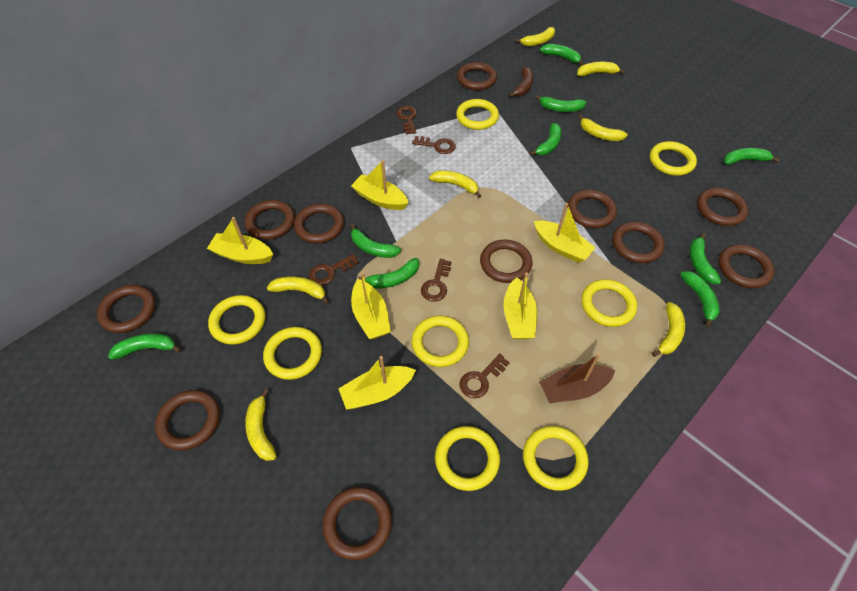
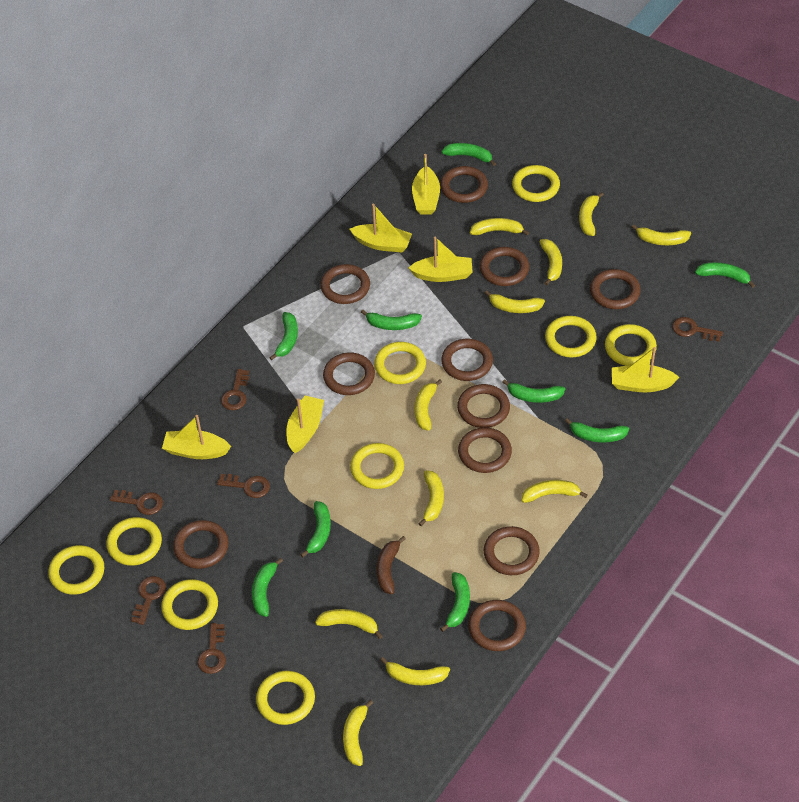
brown boat: 1 -> 0
brown key: 5 -> 6
yellow banana: 7 -> 11
yellow ring: 8 -> 9

